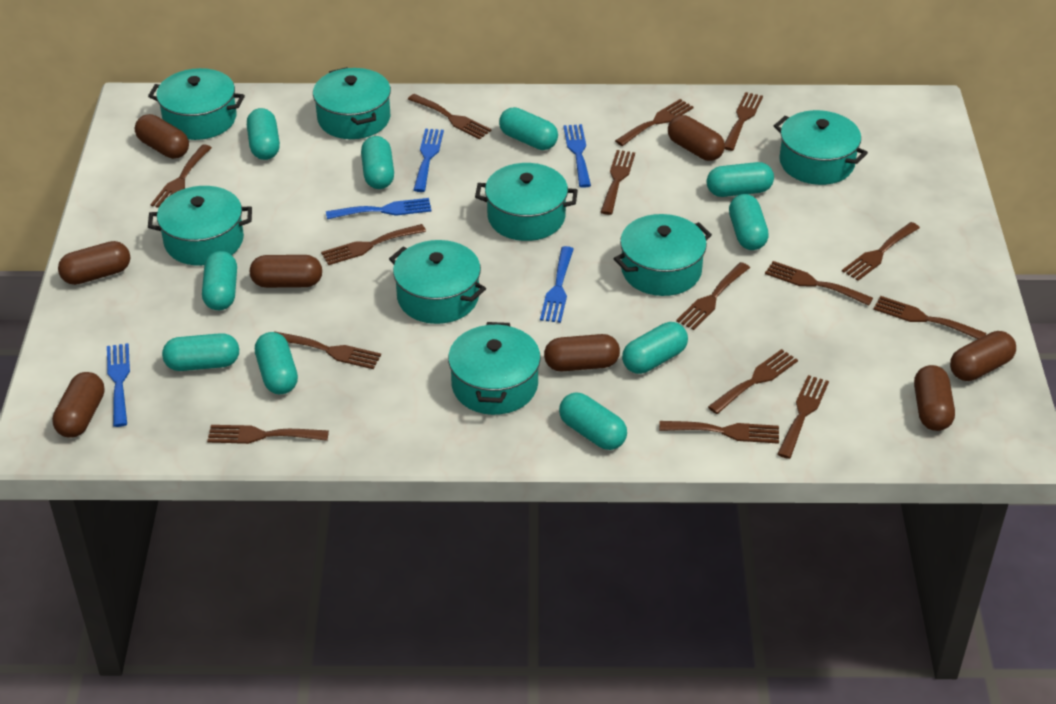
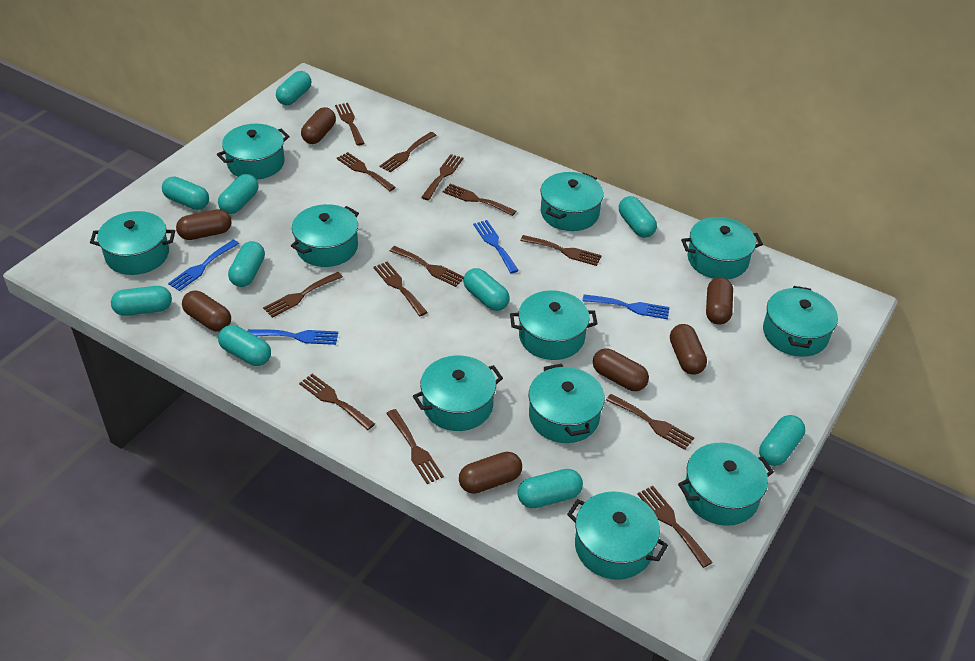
blue fork: 5 -> 4
brown capsule: 8 -> 7
brown fork: 15 -> 13
turquoise pot: 8 -> 11

